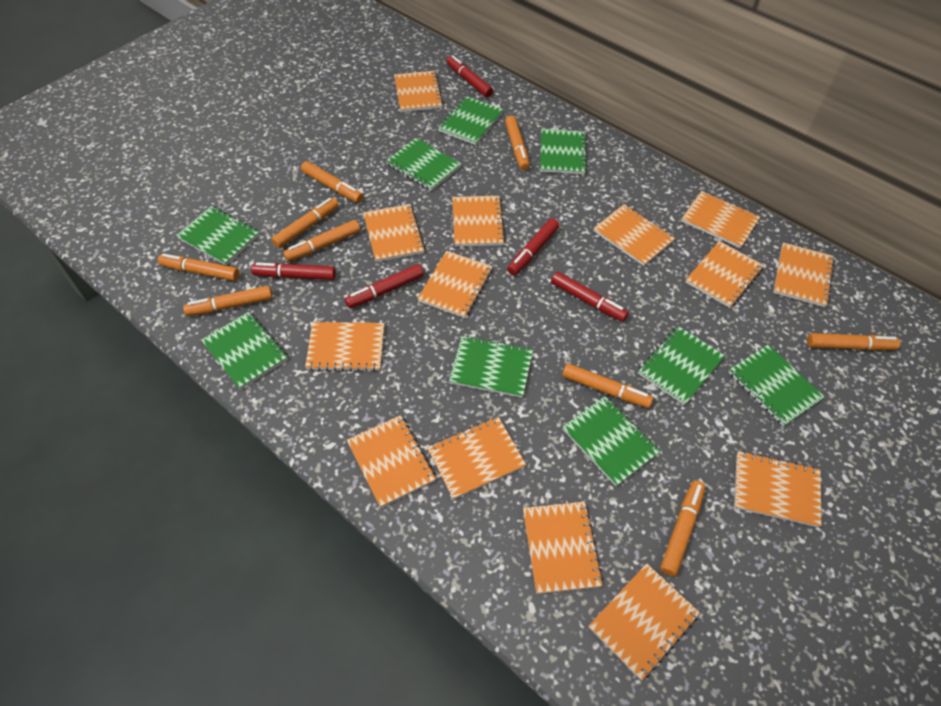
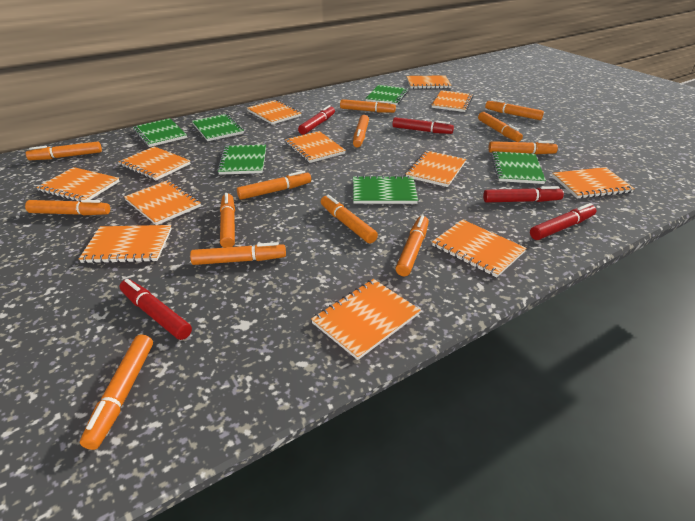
green notebook: 9 -> 6
orange marker: 9 -> 13
orange notebook: 14 -> 12

